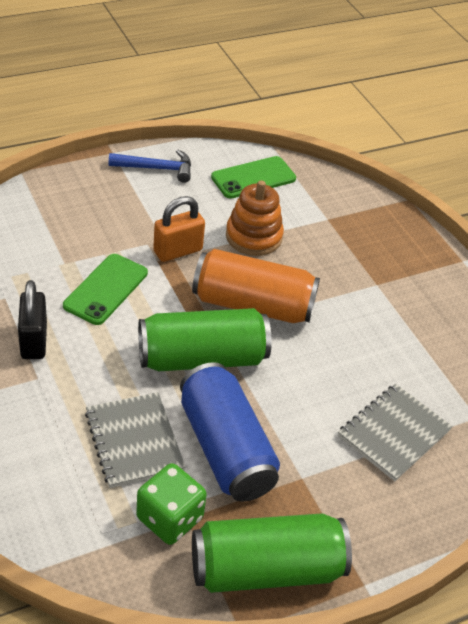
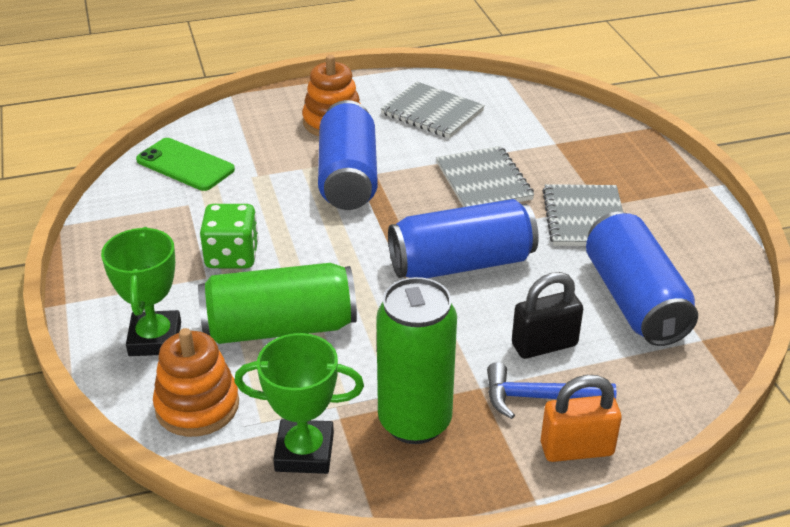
blue can: 1 -> 3
green phone: 2 -> 1
green trophy: 0 -> 2
grey notebook: 2 -> 3
orange can: 1 -> 0
orange stacking toy: 1 -> 2

